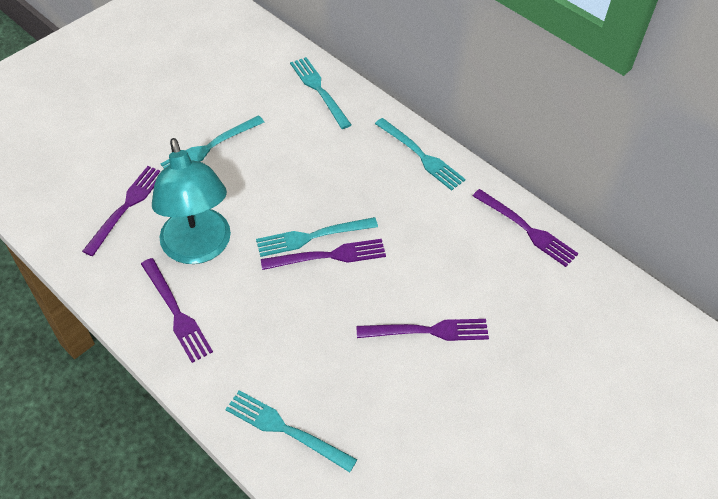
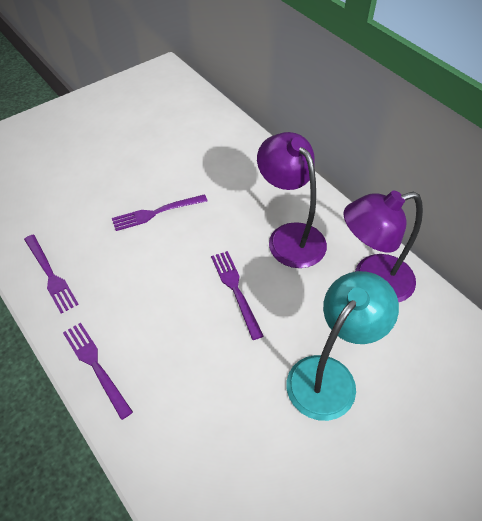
purple fork: 5 -> 4
purple lamp: 0 -> 2
turquoise fork: 5 -> 0

